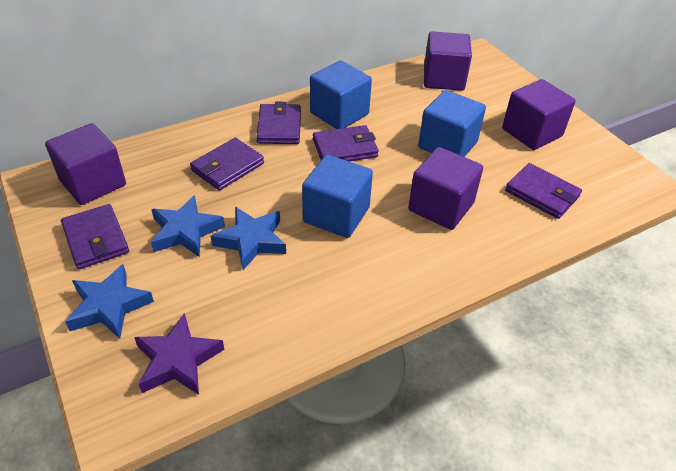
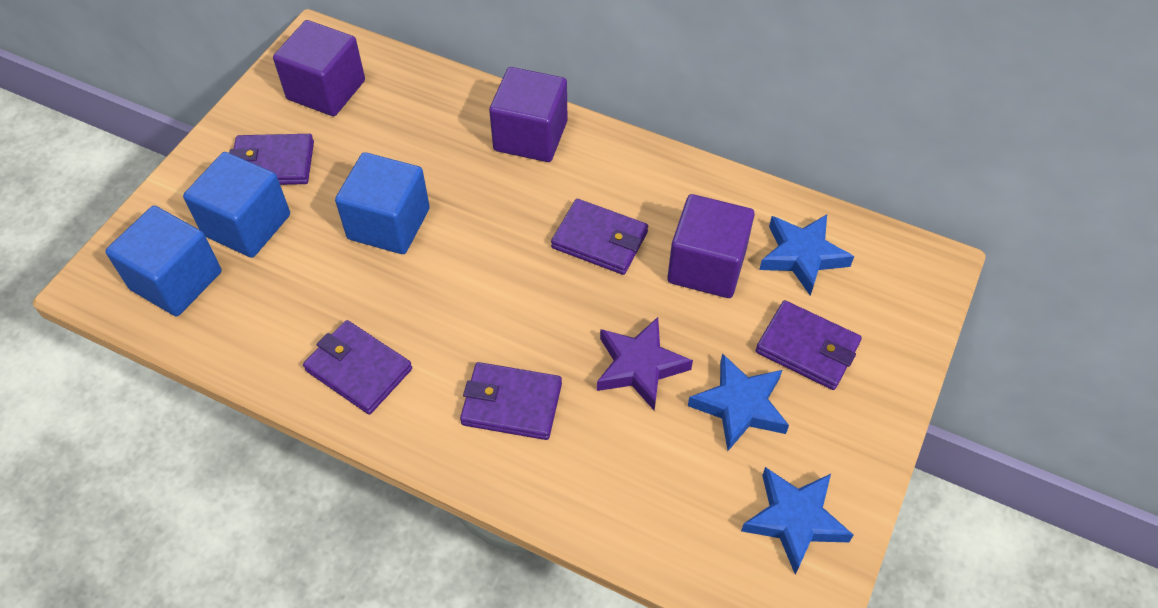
purple cube: 4 -> 3

